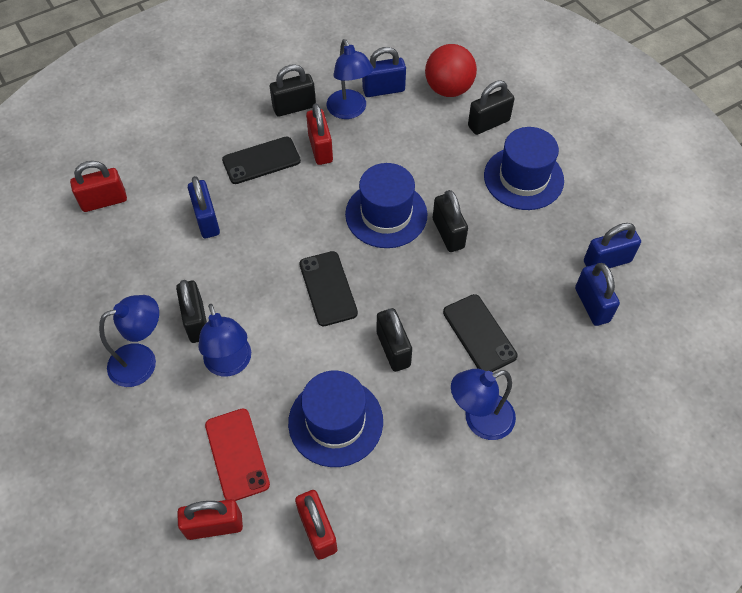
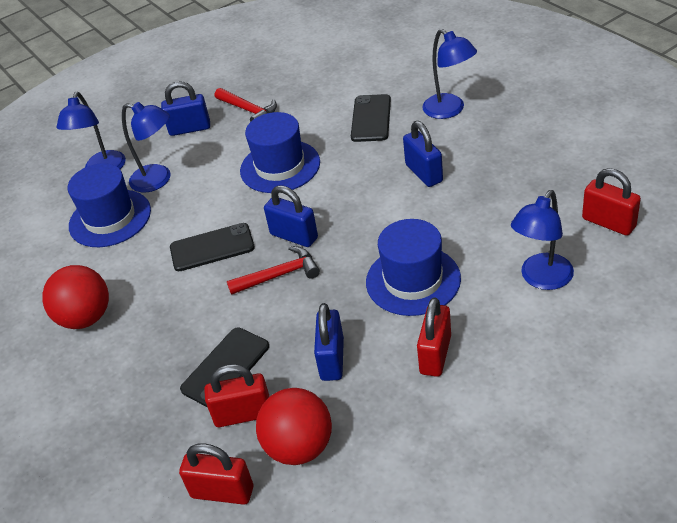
black padlock: 5 -> 0
red ball: 1 -> 2
red hammer: 0 -> 2
red phone: 1 -> 0

